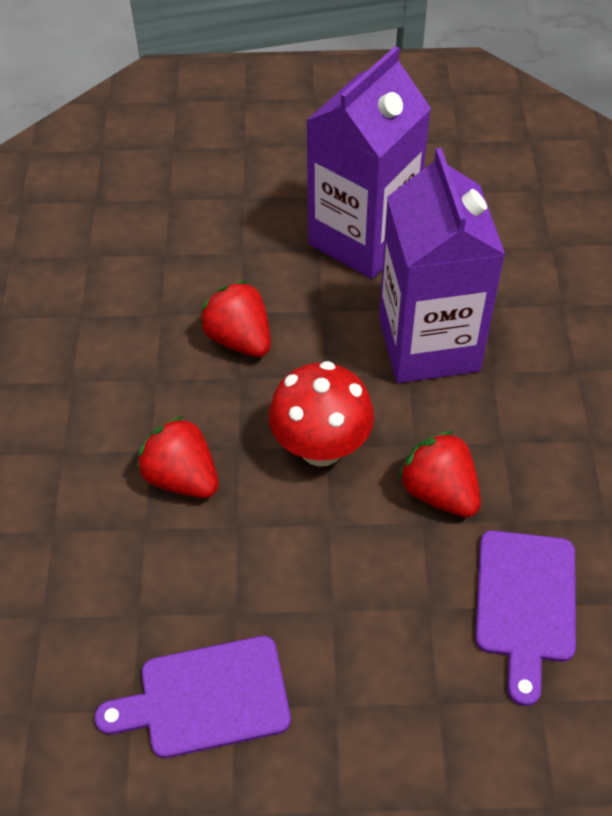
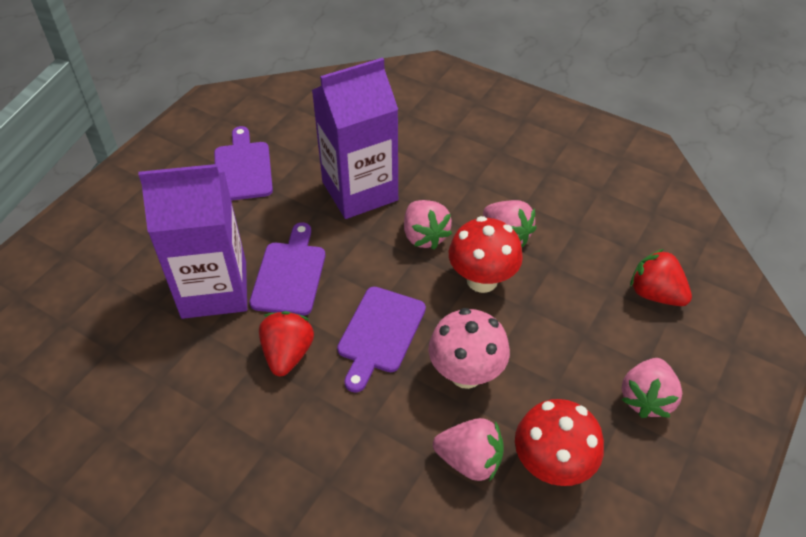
pink mushroom: 0 -> 1
pink strawberry: 0 -> 4
purple cutting board: 2 -> 3
red mushroom: 1 -> 2
red strawberry: 3 -> 2

